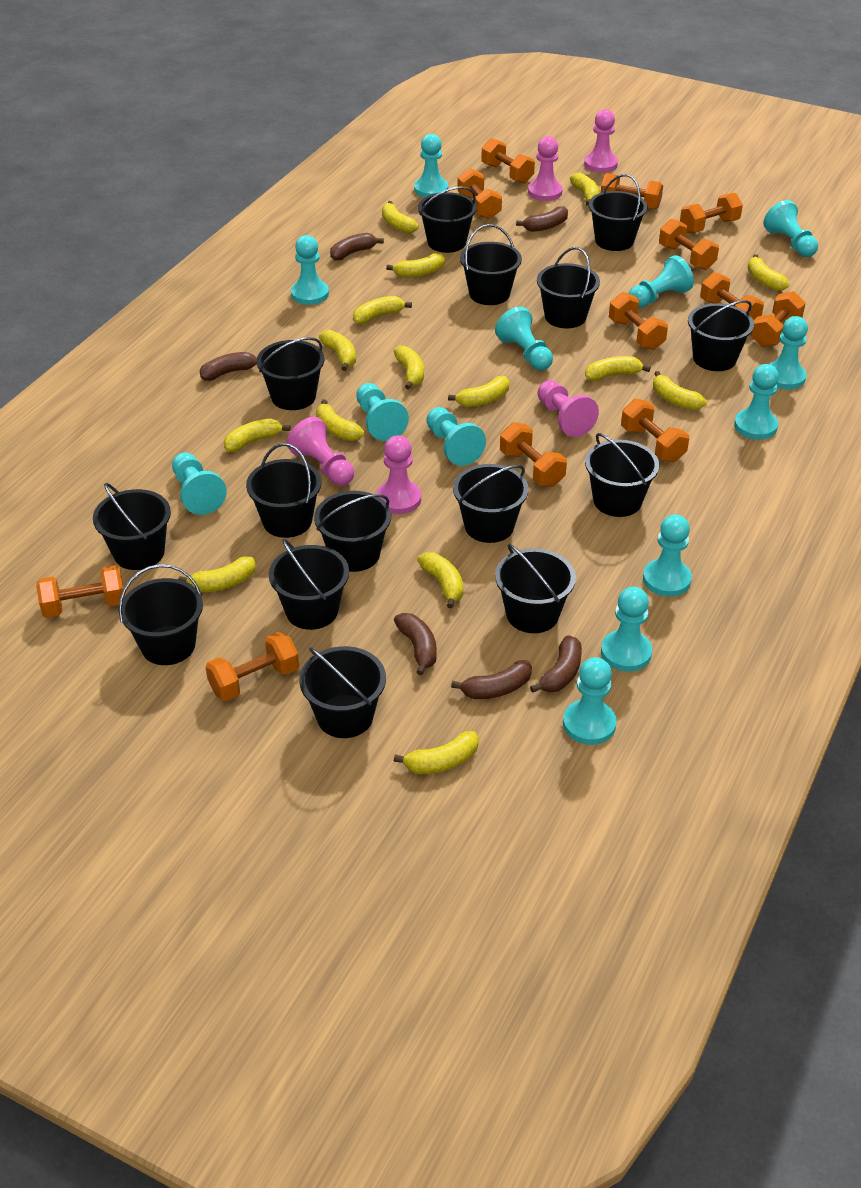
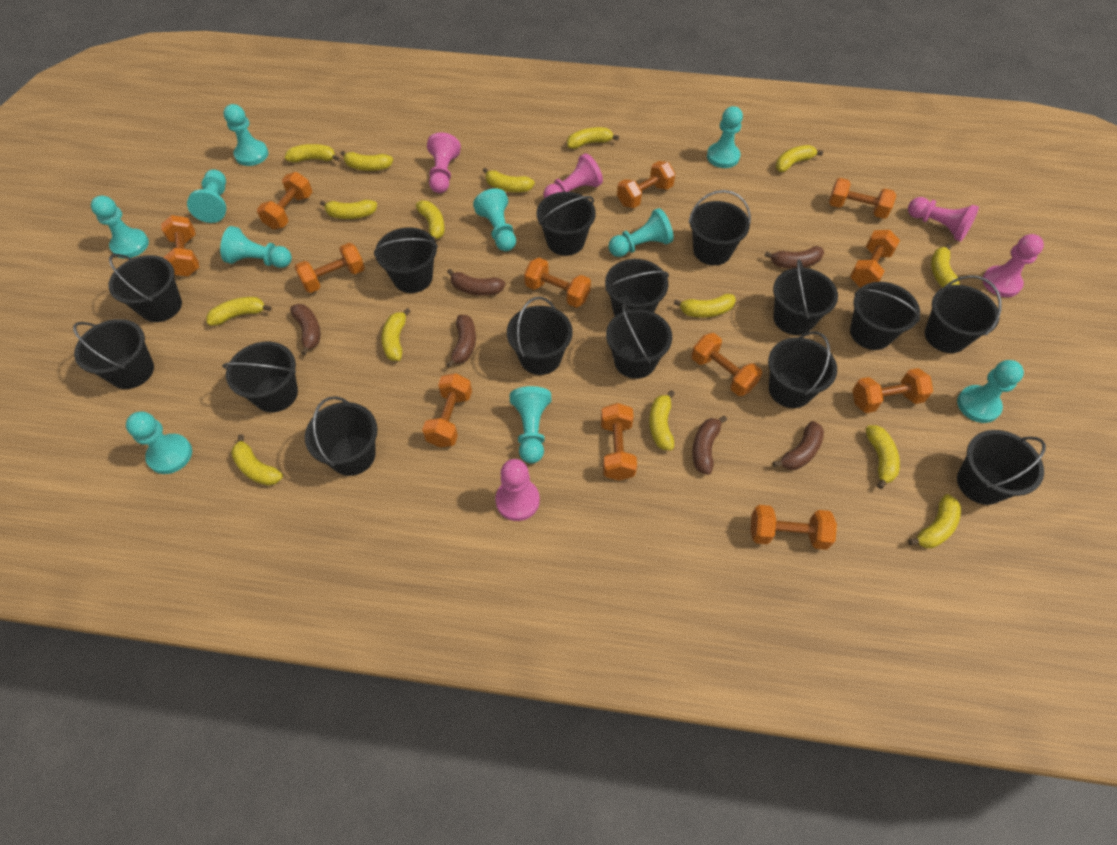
turquoise pawn: 13 -> 10

